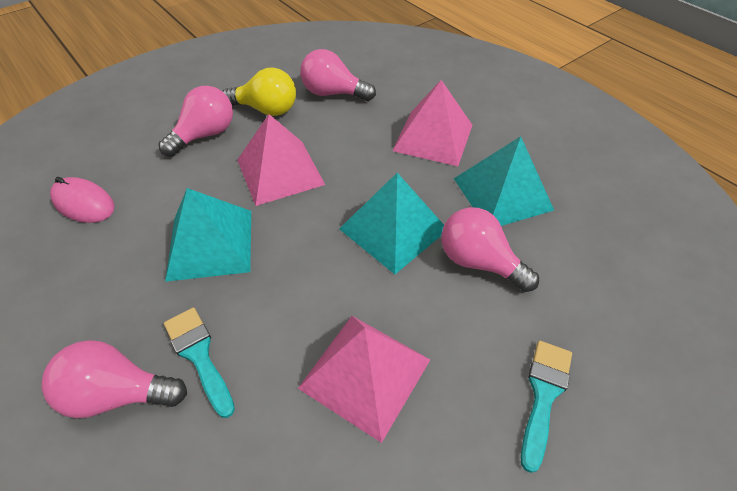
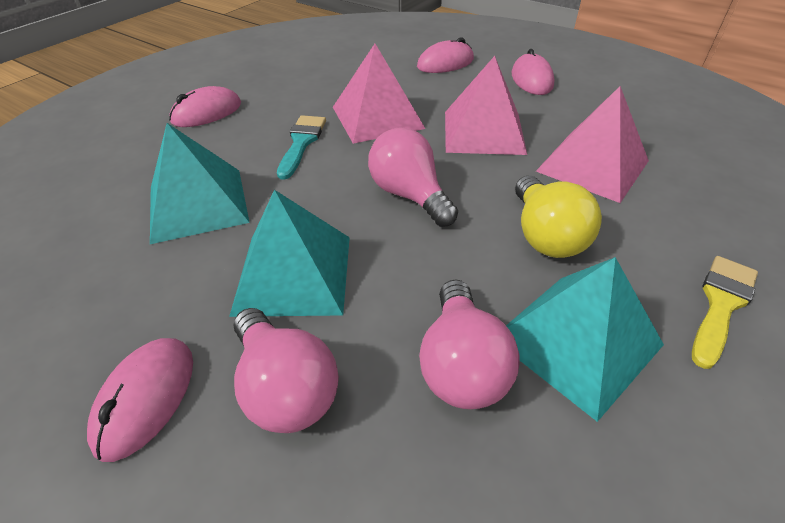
pink light bulb: 4 -> 3
pink mouse: 1 -> 4
turquoise brush: 2 -> 1
yellow brush: 0 -> 1

